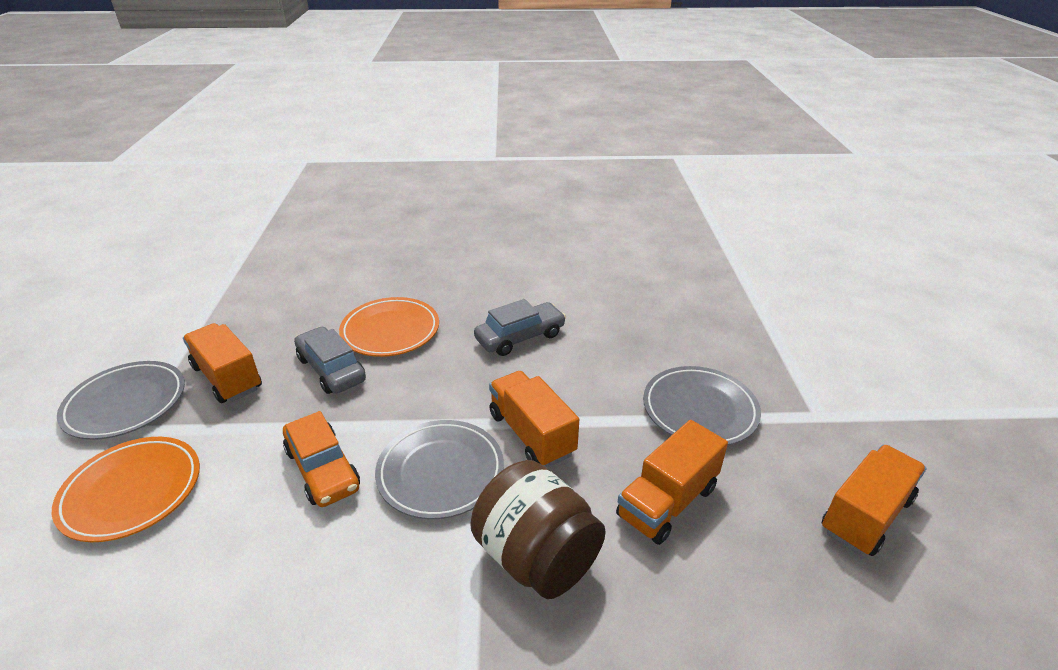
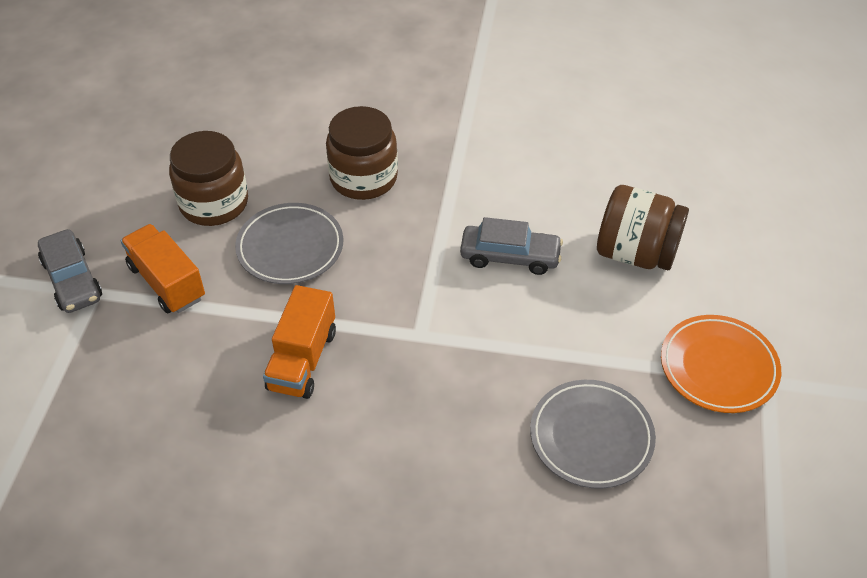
brown jar: 1 -> 3
grey plate: 3 -> 2
orange car: 1 -> 0
orange plate: 2 -> 1
orange truck: 4 -> 2

